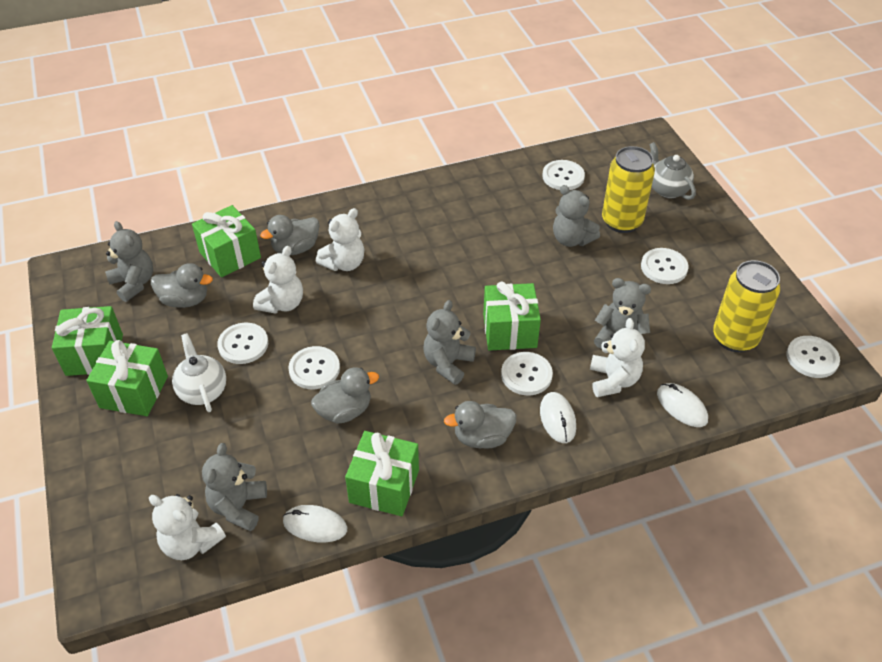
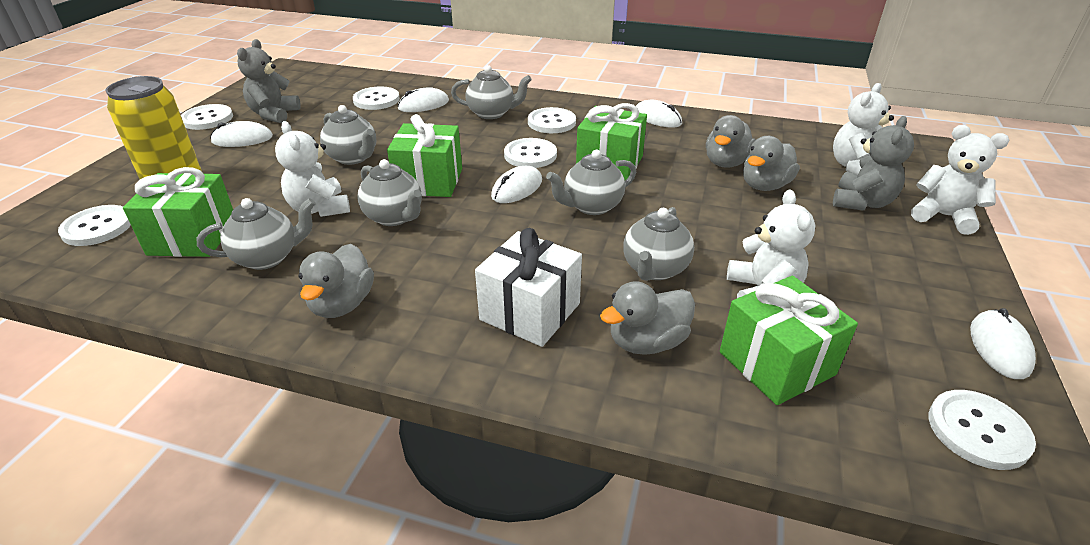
green gift: 5 -> 4
grey teapot: 1 -> 6
grey teddy bear: 5 -> 2
white gift: 0 -> 1
white mouse: 3 -> 5
white teapot: 1 -> 0
yellow can: 2 -> 1

